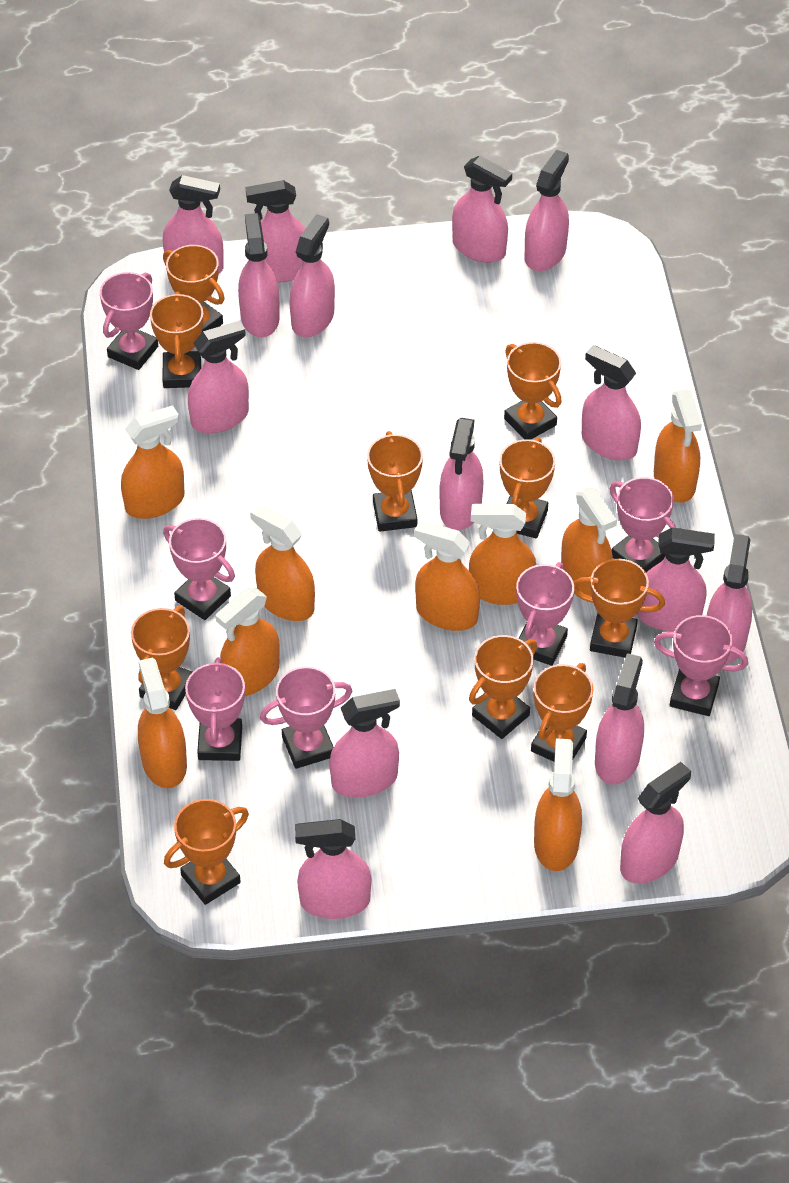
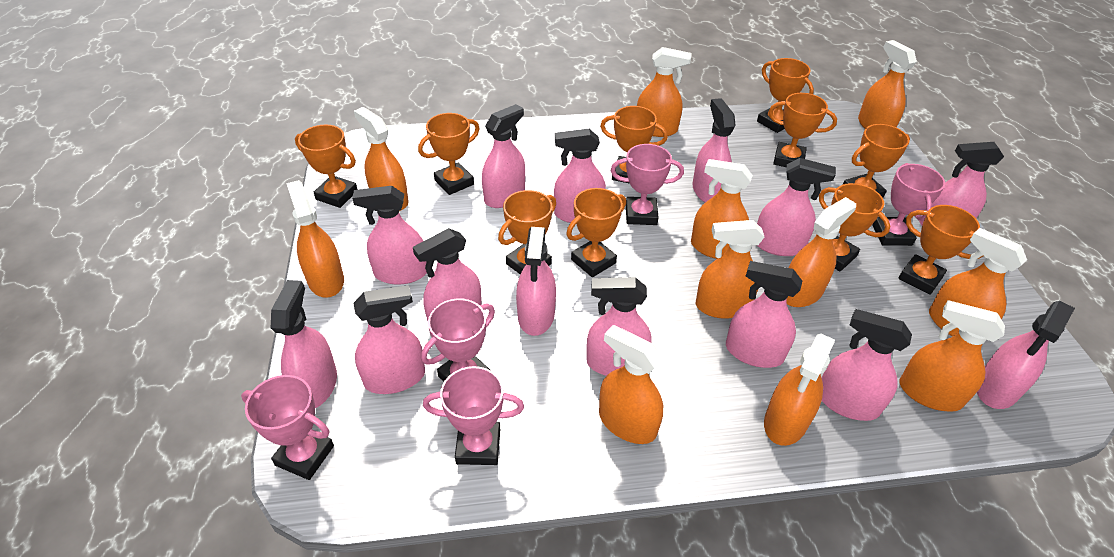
orange spray bottle: 9 -> 11
pink spray bottle: 15 -> 14
pink trophy: 7 -> 5

